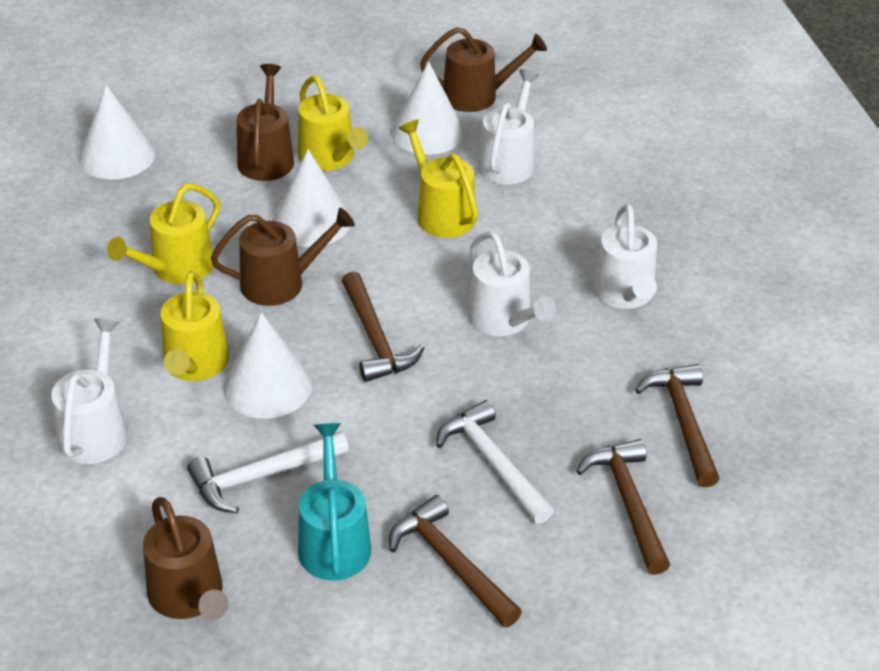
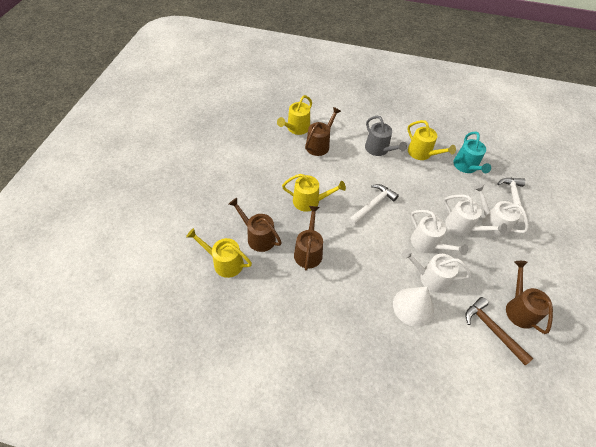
brown hammer: 4 -> 1
grey watering can: 0 -> 1
white cone: 4 -> 1

